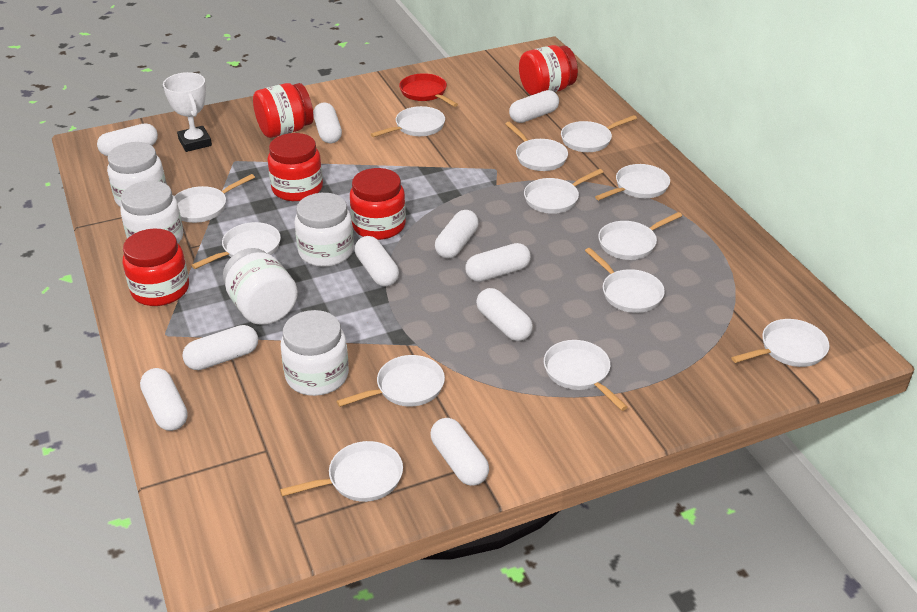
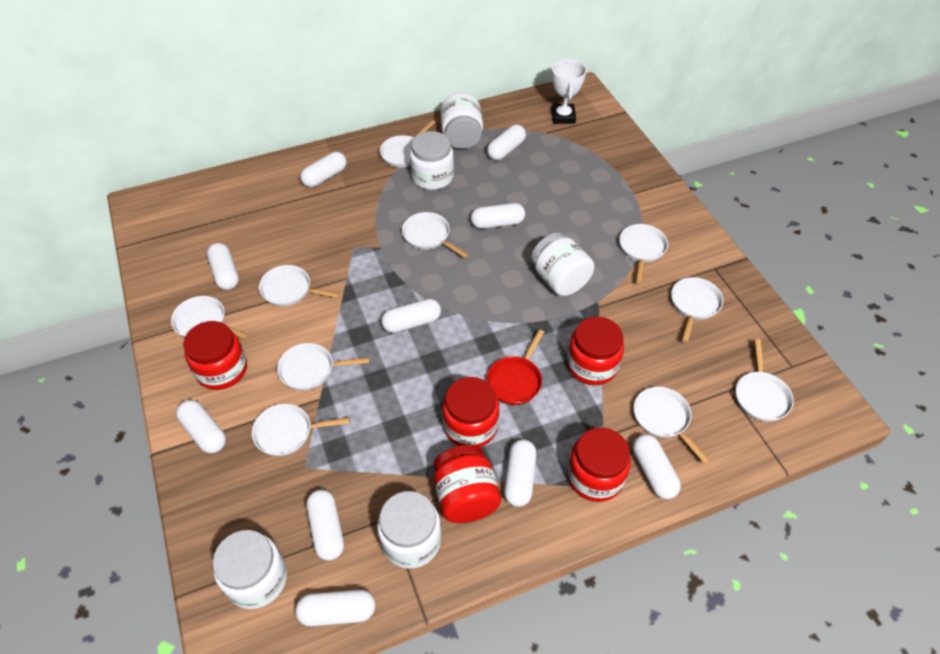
white pan: 13 -> 10

